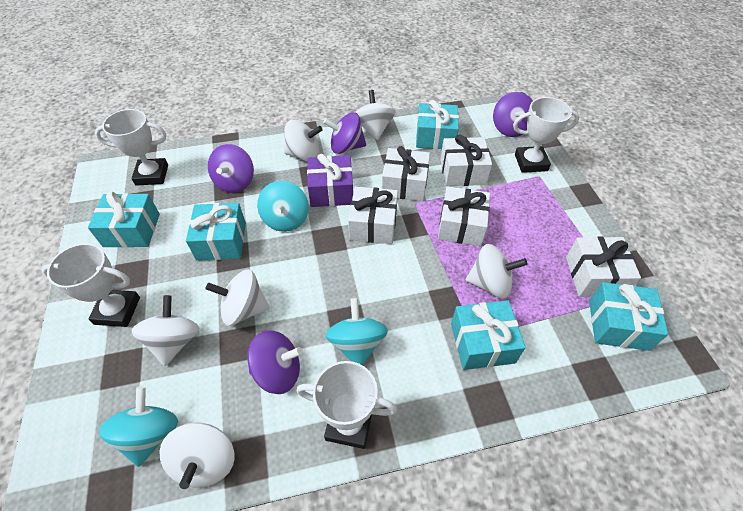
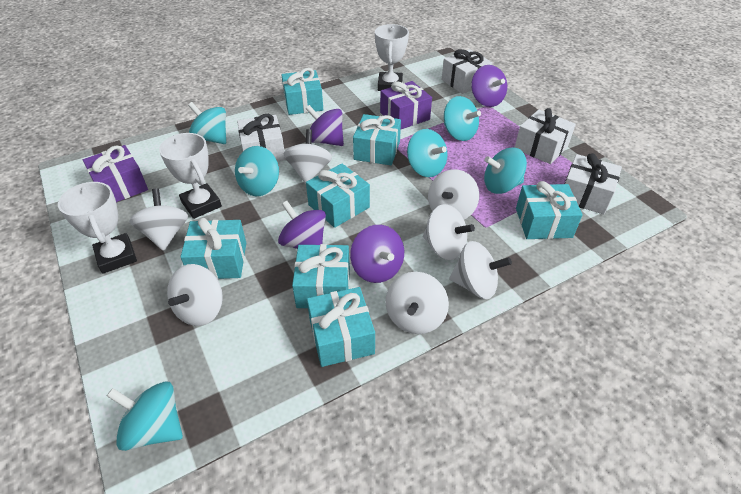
purple gift: 1 -> 2
turquoise gift: 5 -> 7
turquoise spinning top: 3 -> 6
white gift: 5 -> 4
white spinning top: 6 -> 7
white trophy: 4 -> 3

